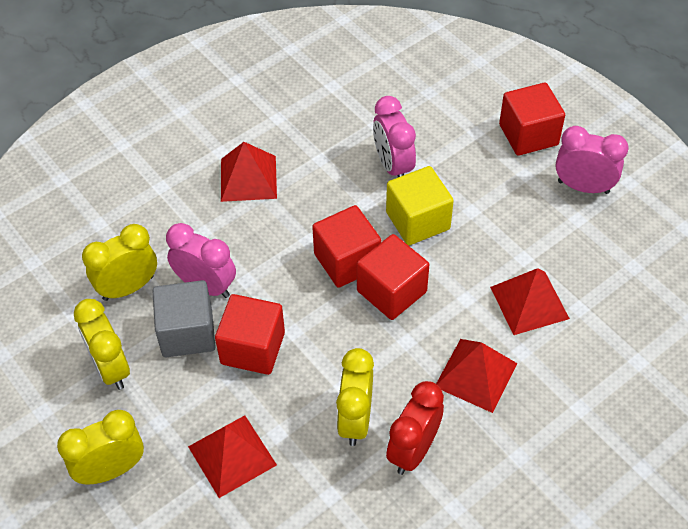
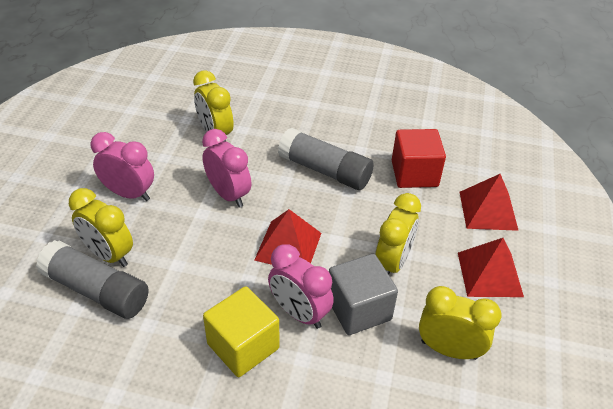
grey glue stick: 0 -> 2
red clock: 1 -> 0
red cube: 4 -> 1
red pyramid: 4 -> 3

